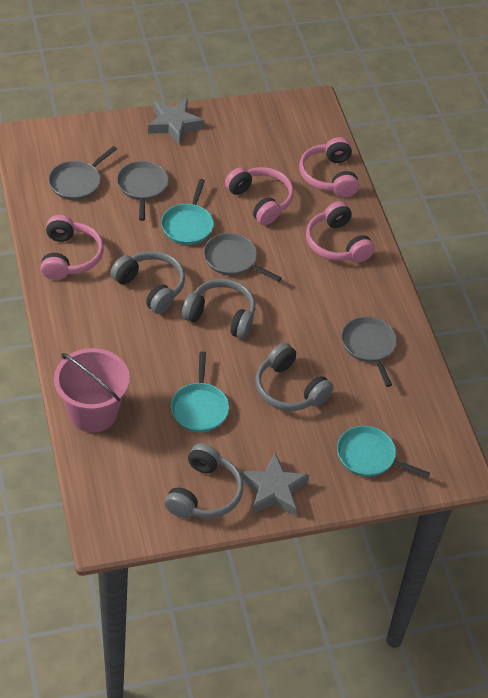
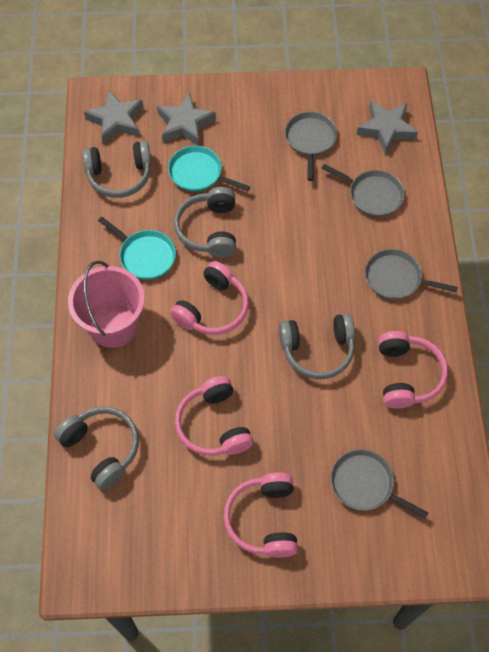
grey star: 2 -> 3
turquoise pan: 3 -> 2

